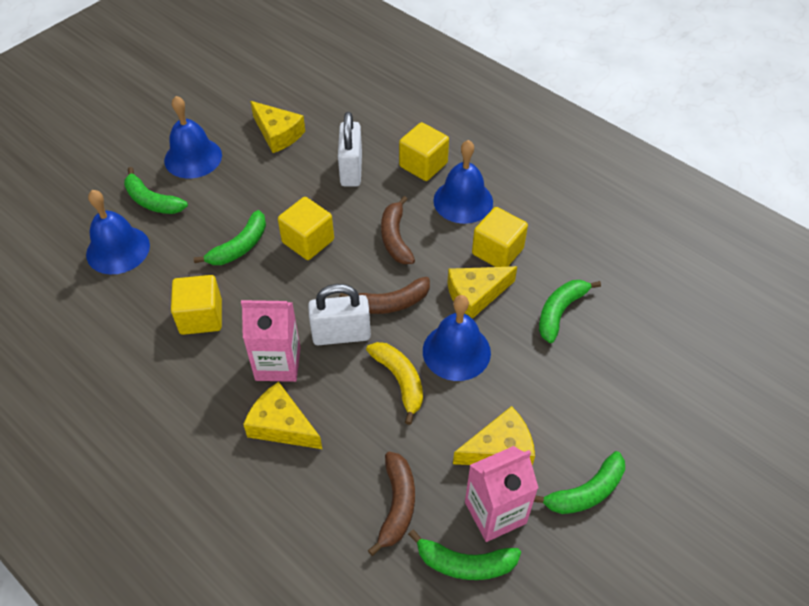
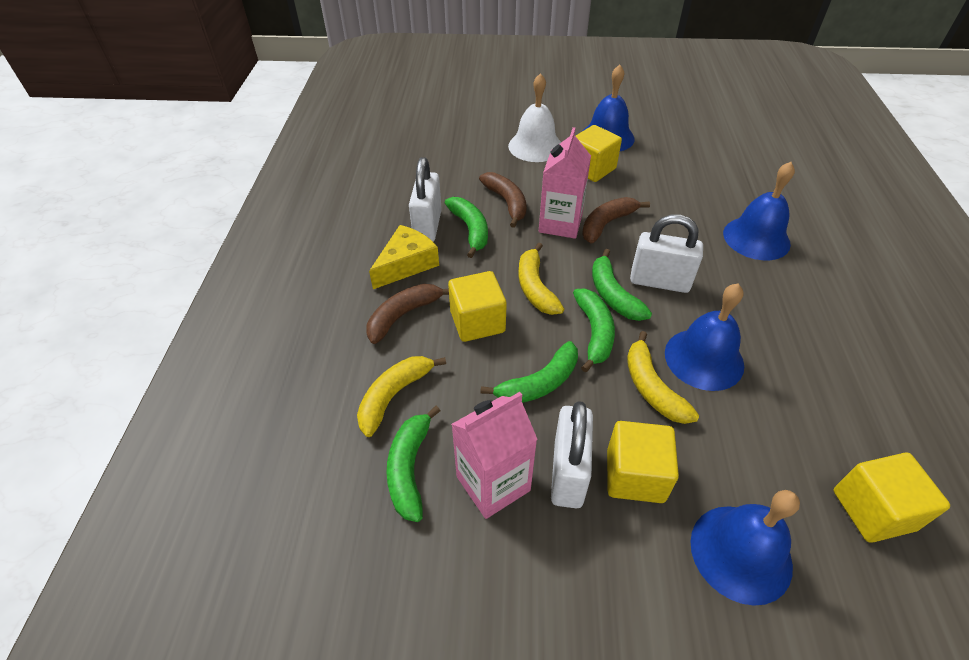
white bell: 0 -> 1
white padlock: 2 -> 3
yellow banana: 1 -> 3
yellow cheese: 4 -> 1

